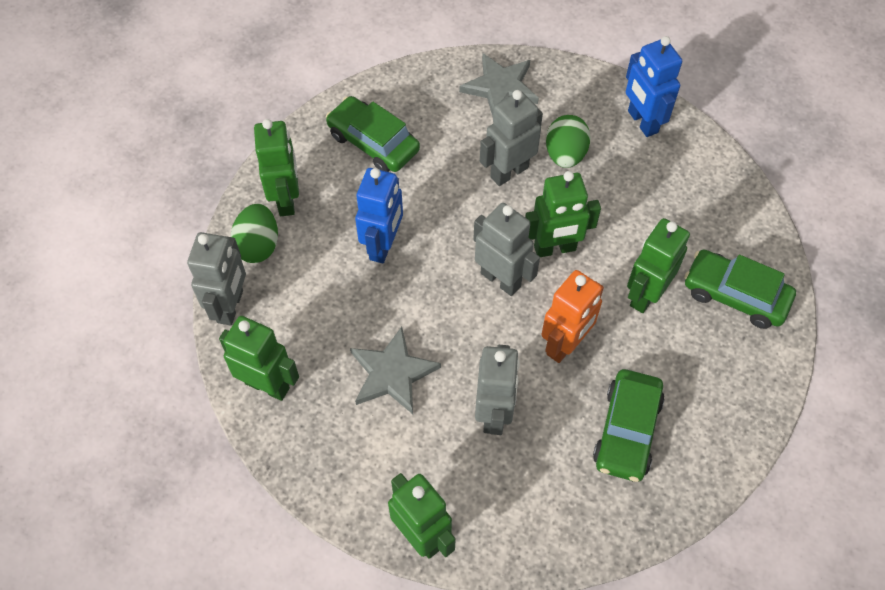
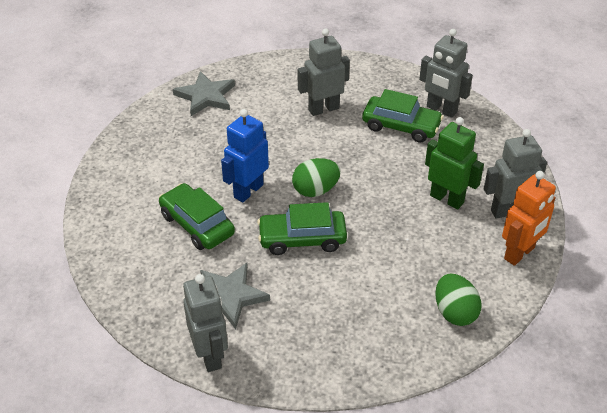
blue robot: 2 -> 1
green robot: 5 -> 1

